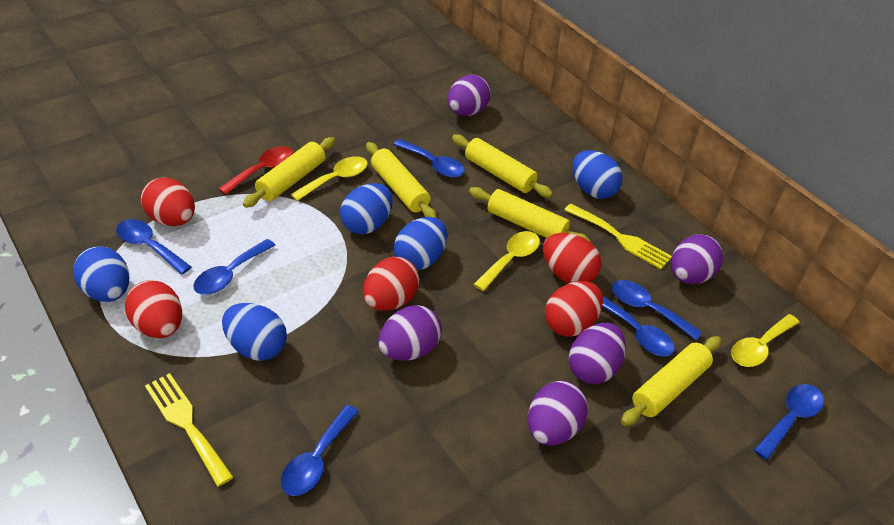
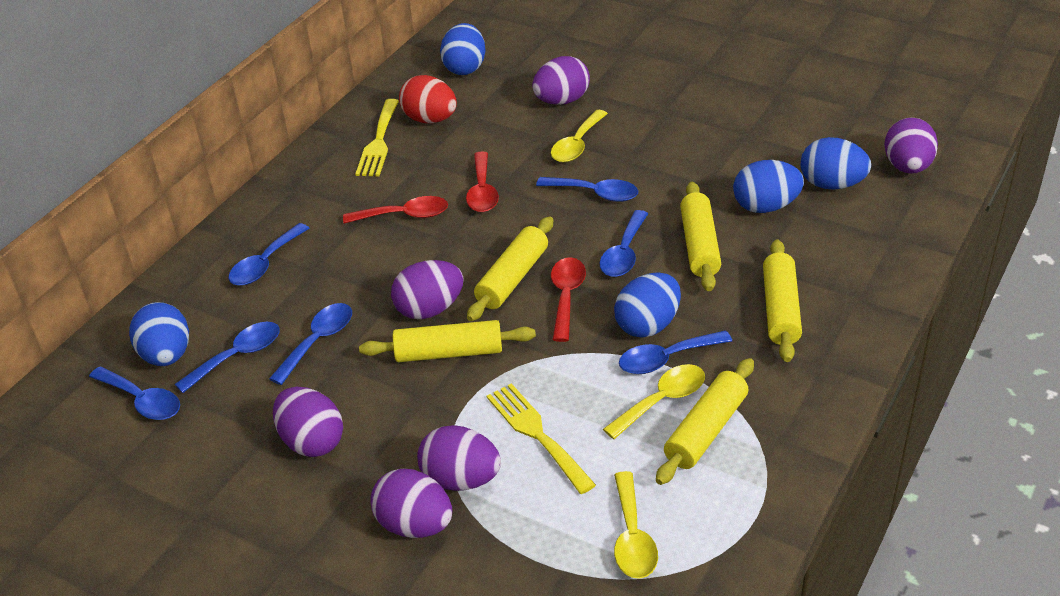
purple egg: 5 -> 6
red egg: 5 -> 1
red spoon: 1 -> 3

